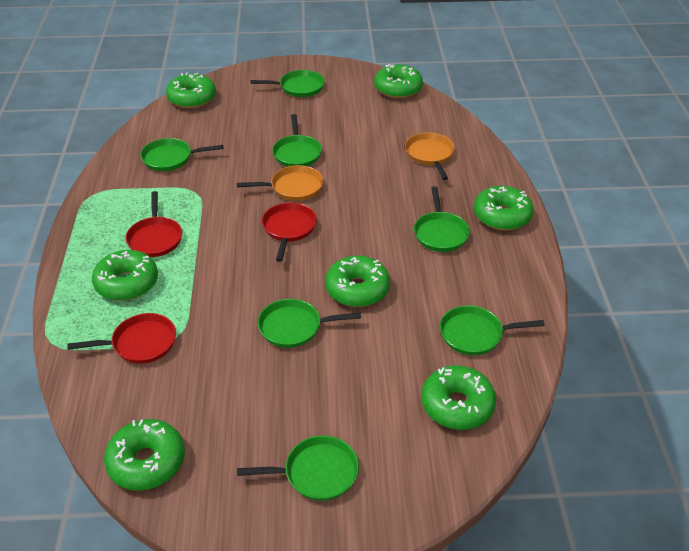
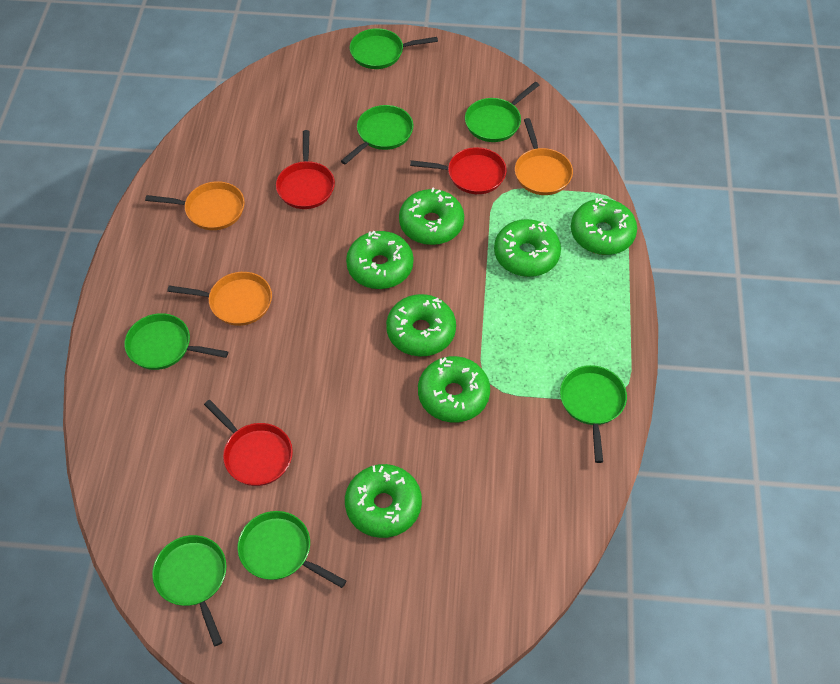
orange pan: 2 -> 3

